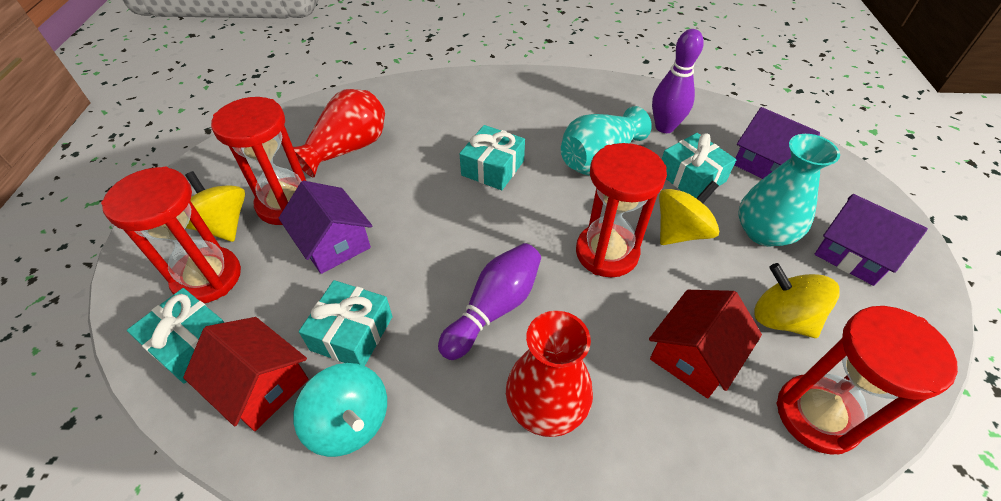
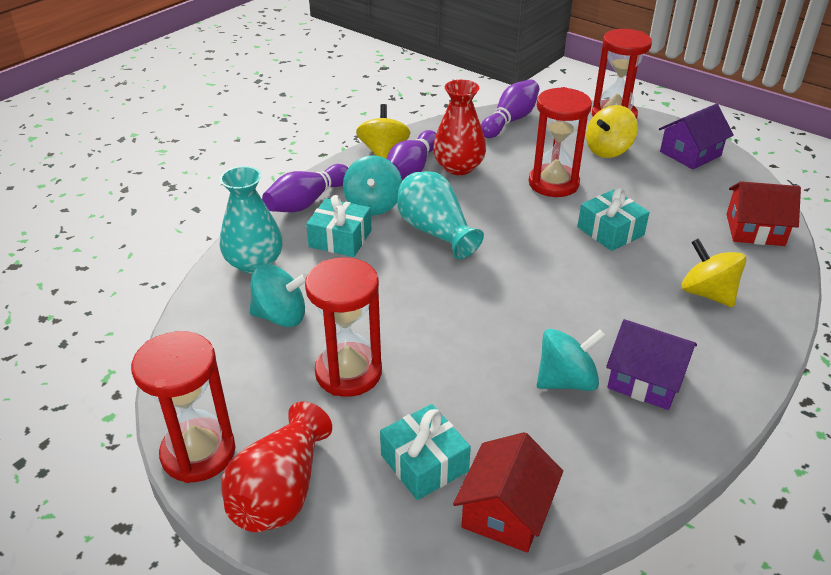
purple bowling pin: 2 -> 3
purple house: 3 -> 2
turquoise gift: 4 -> 3
turquoise spinning top: 1 -> 3

